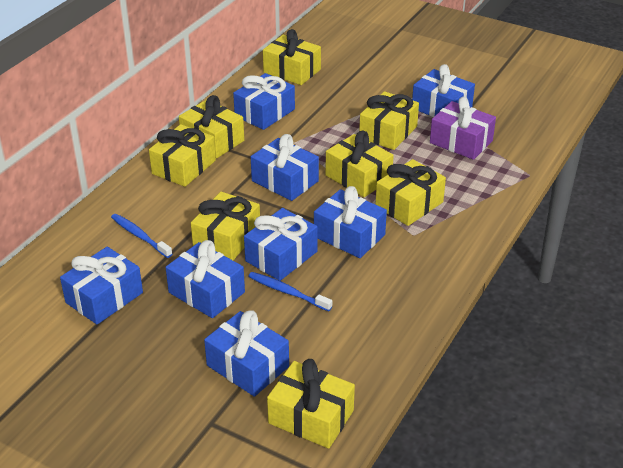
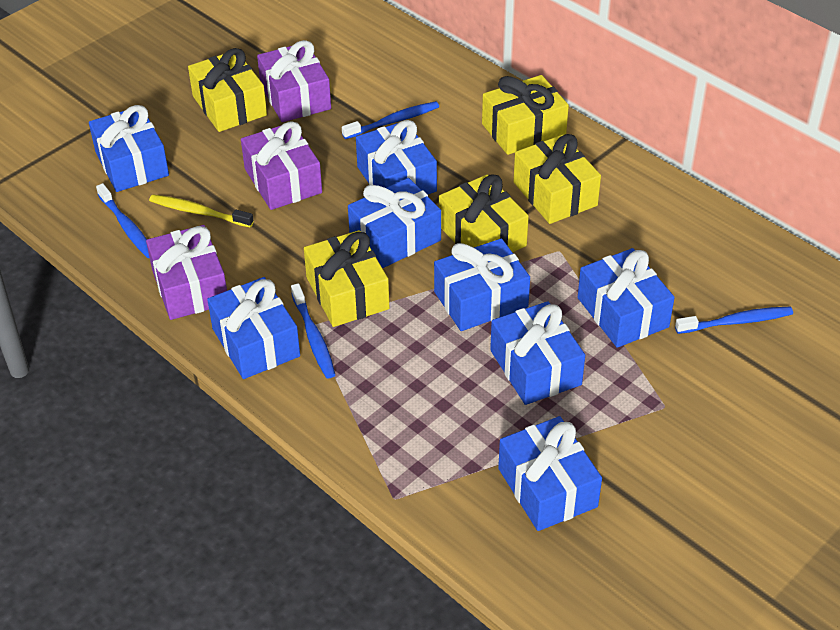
blue toothbrush: 2 -> 4
purple gift: 1 -> 3
yellow gift: 8 -> 5
yellow toothbrush: 0 -> 1

